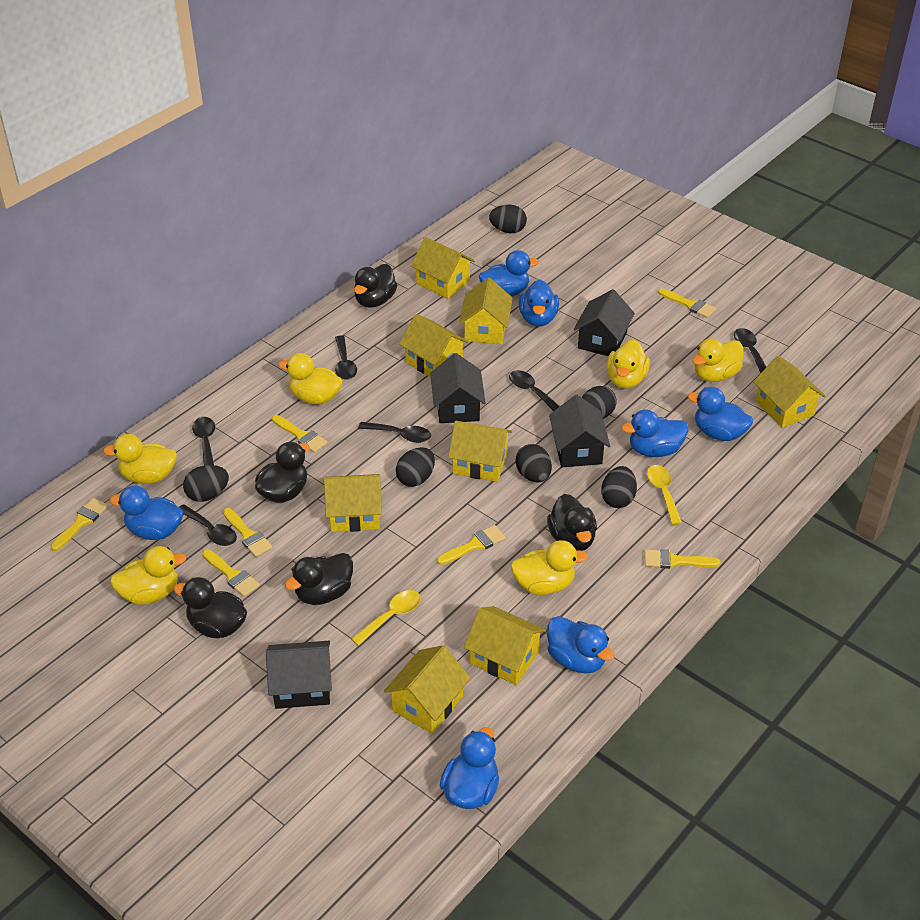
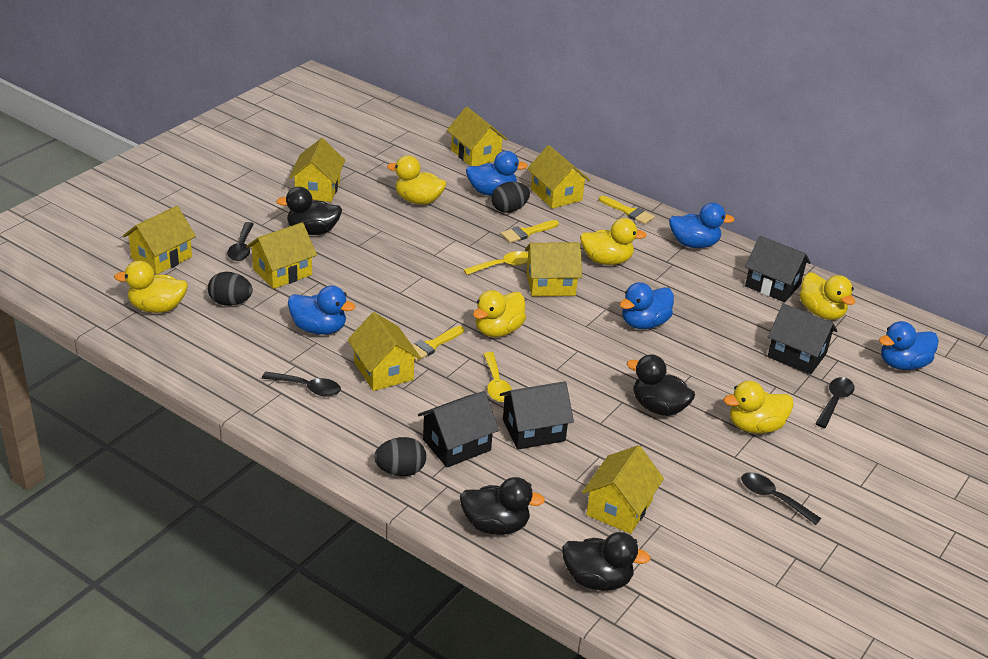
black duck: 5 -> 4
black egg: 6 -> 3
black spoon: 6 -> 4
blue duck: 7 -> 5
yellow brush: 7 -> 3

